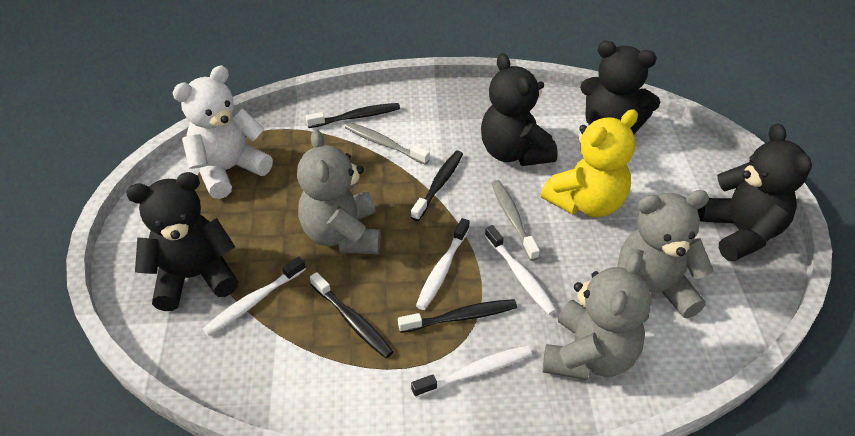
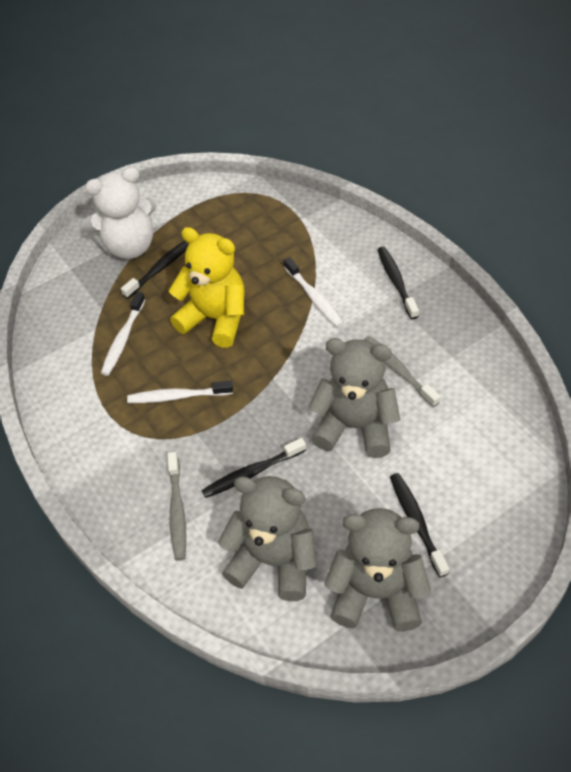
black teddy bear: 4 -> 0
white toothbrush: 4 -> 3

